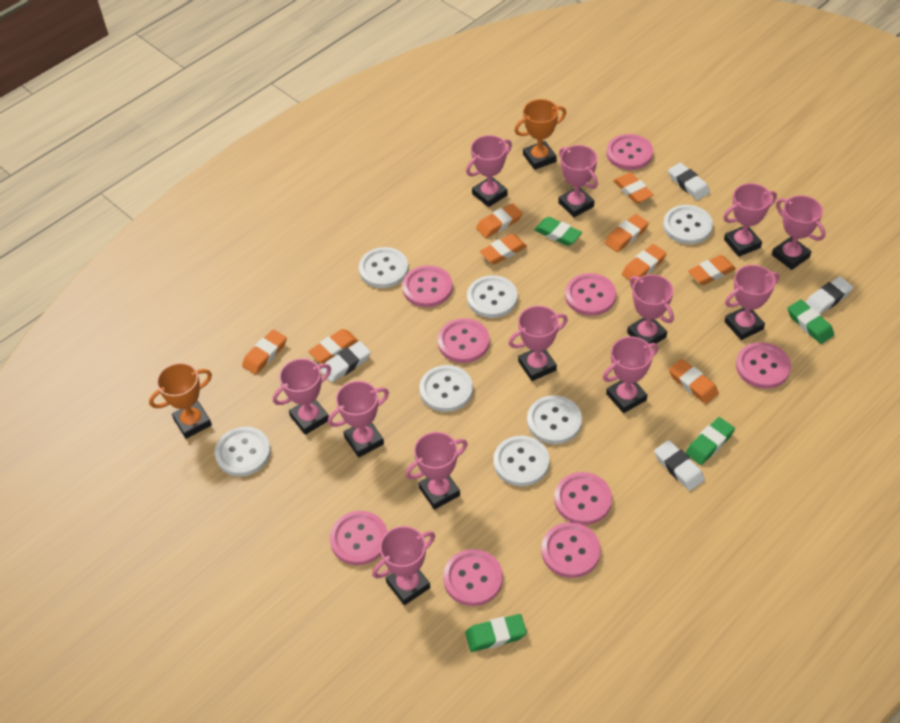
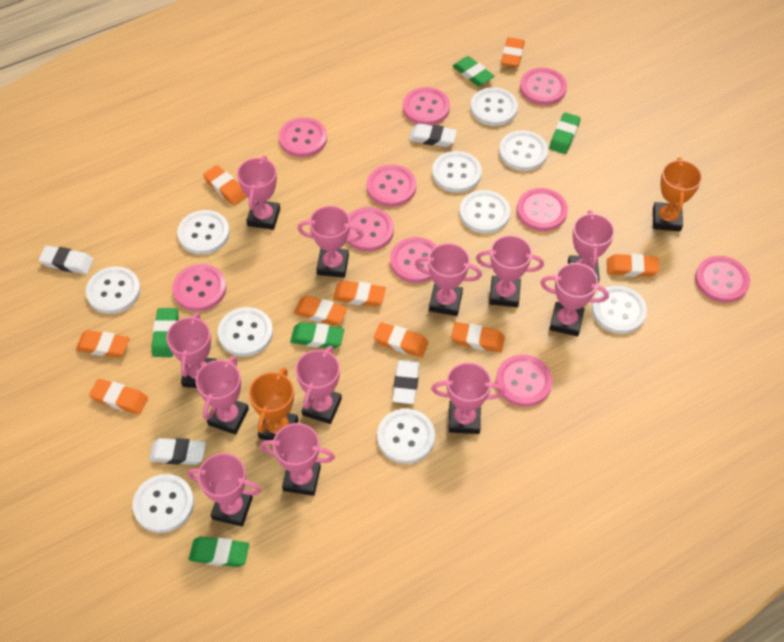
green eraser: 4 -> 5
pink button: 9 -> 10
white button: 7 -> 10

